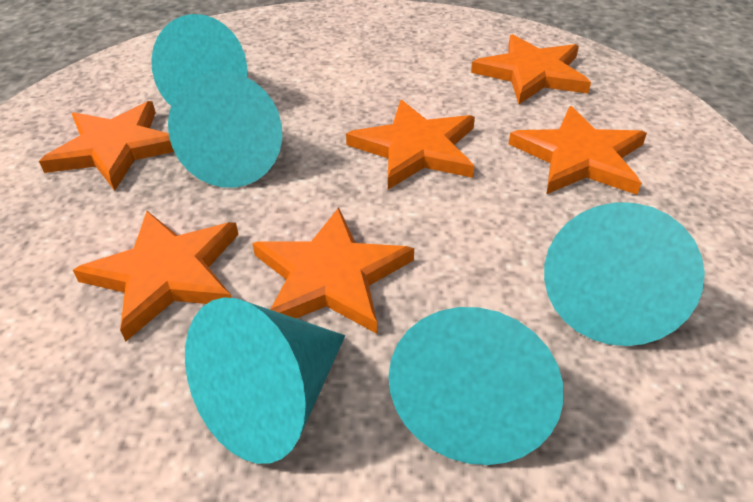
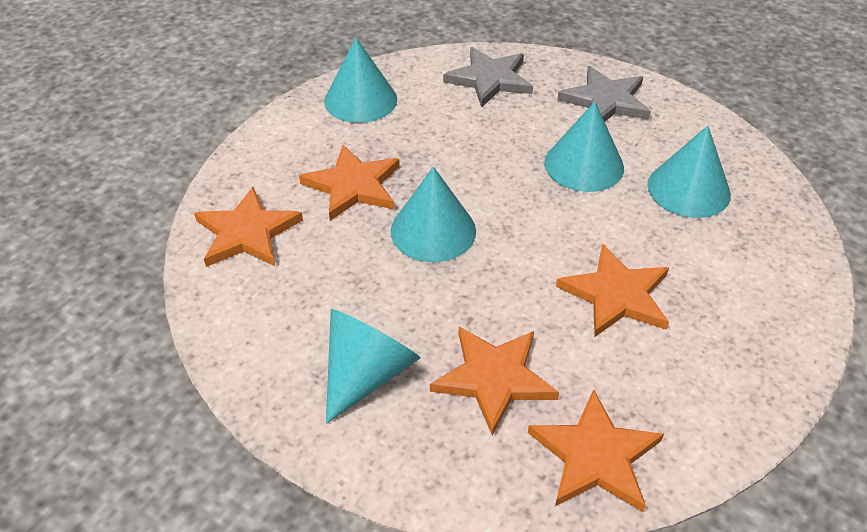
grey star: 0 -> 2
orange star: 6 -> 5

